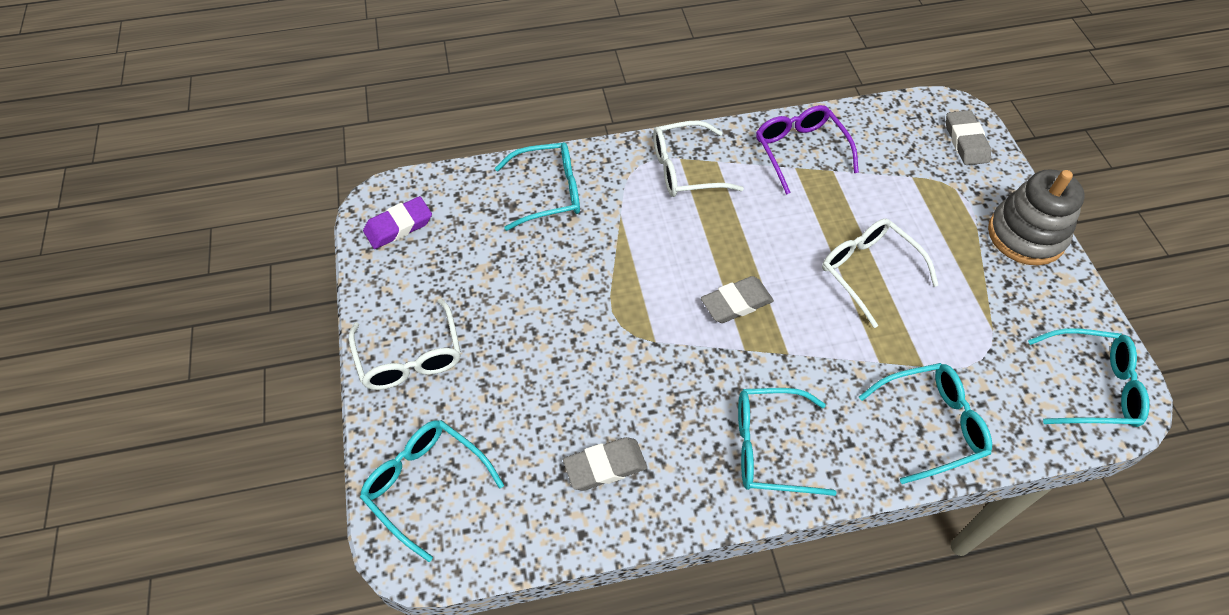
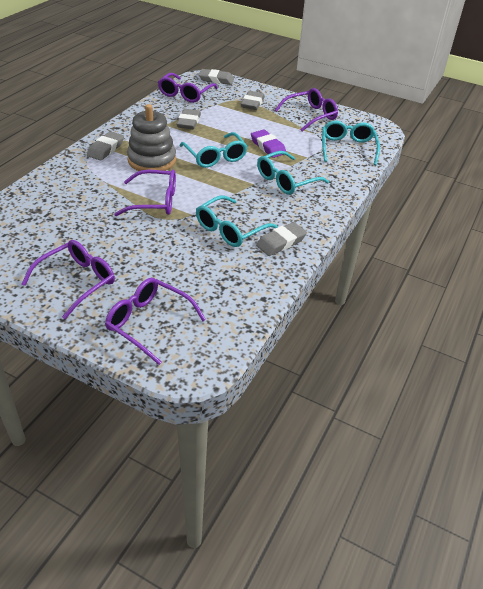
grey eraser: 3 -> 5
purple glasses: 1 -> 5
turquoise glasses: 5 -> 4
white glasses: 3 -> 0

